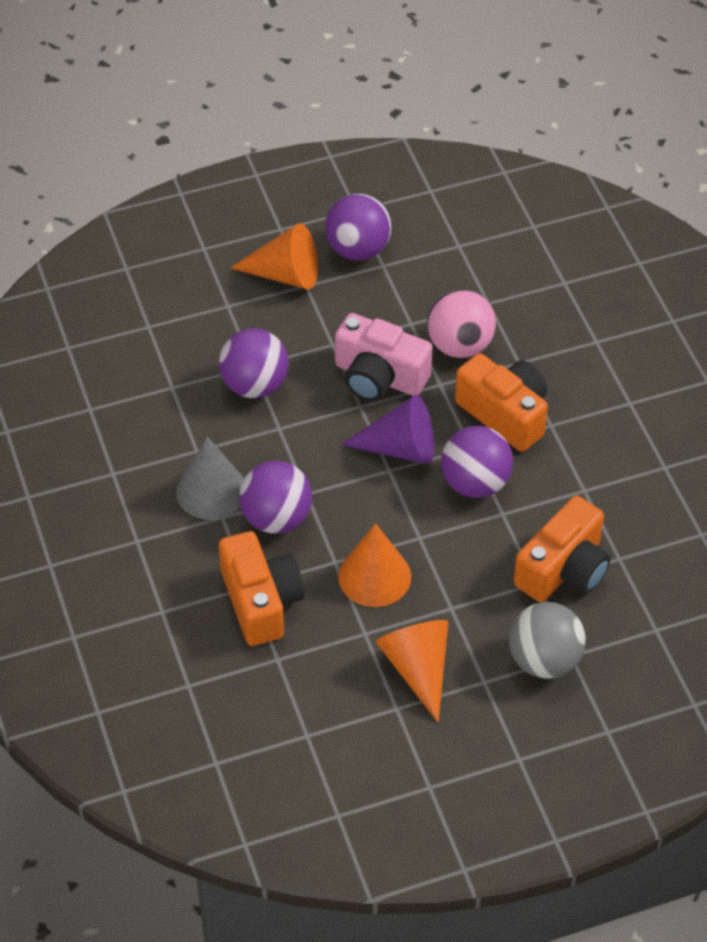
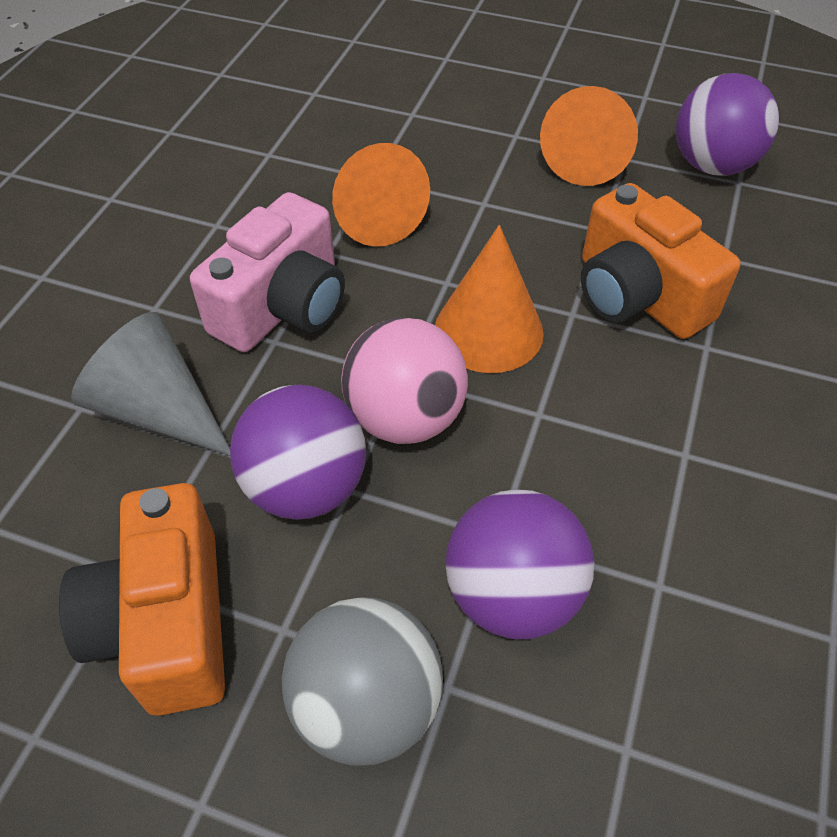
orange camera: 3 -> 2
purple ball: 4 -> 3
purple cone: 1 -> 0

